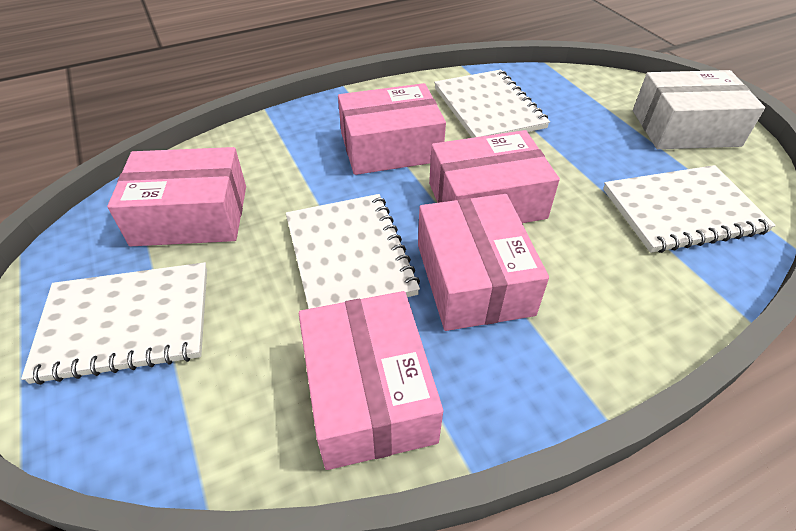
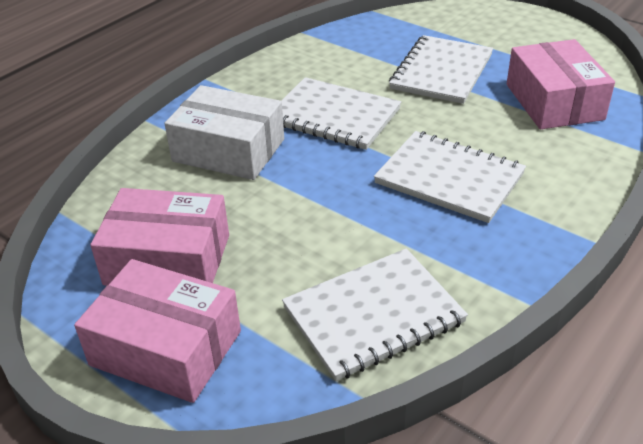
pink box: 5 -> 3

